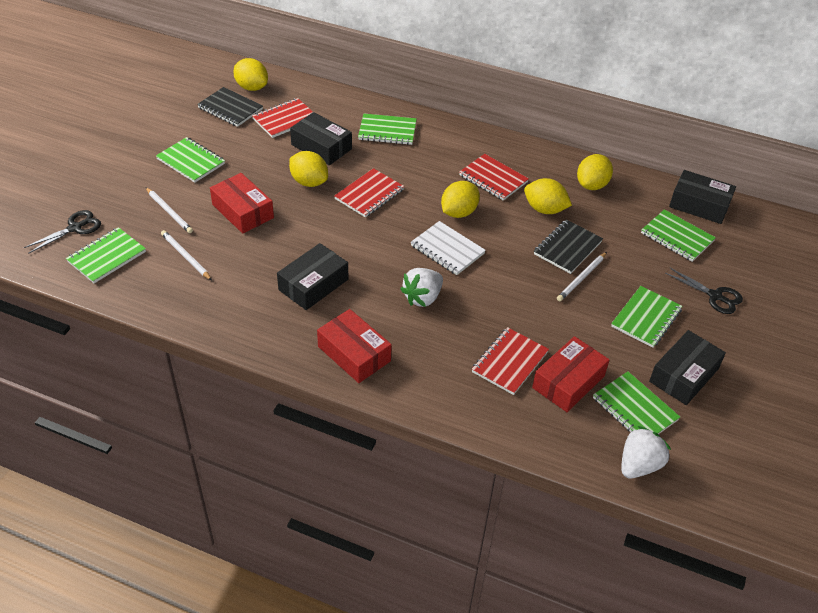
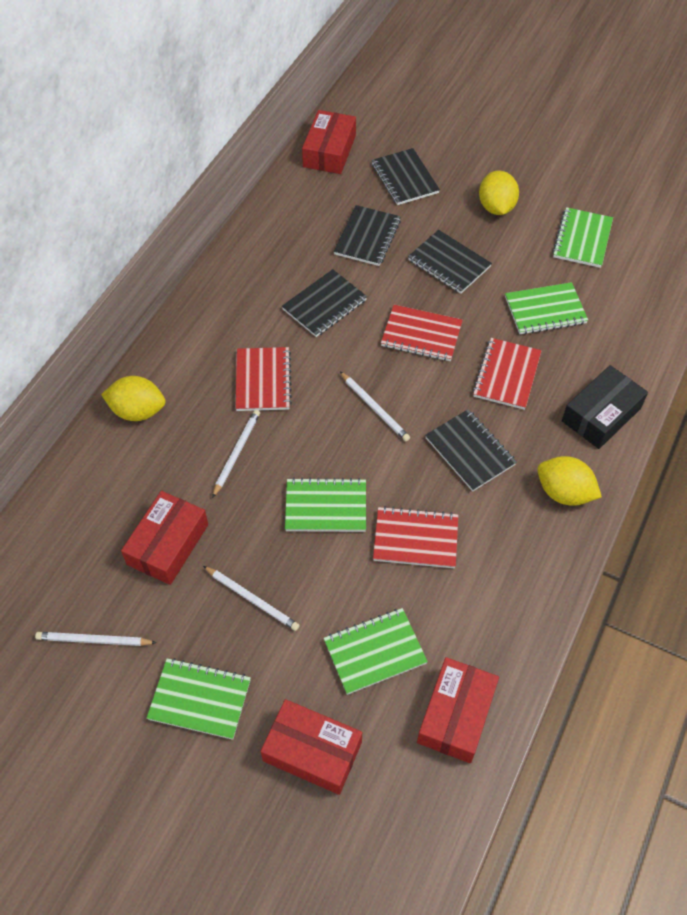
black box: 4 -> 1
black notebook: 2 -> 5
black scissors: 2 -> 0
green notebook: 6 -> 5
red box: 3 -> 4
white notebook: 1 -> 0
white pencil: 3 -> 4
white strawberry: 2 -> 0
yellow lemon: 5 -> 3

